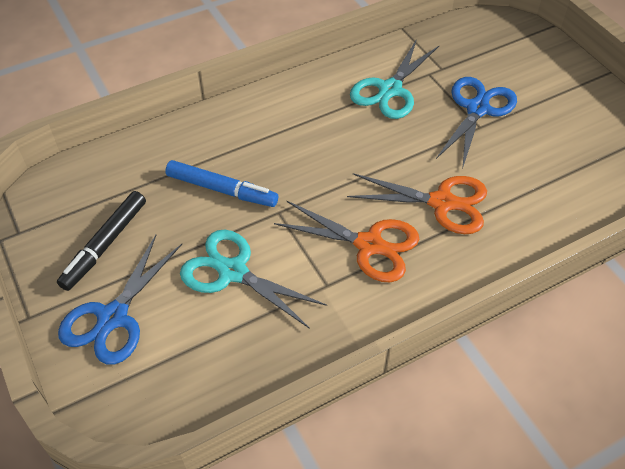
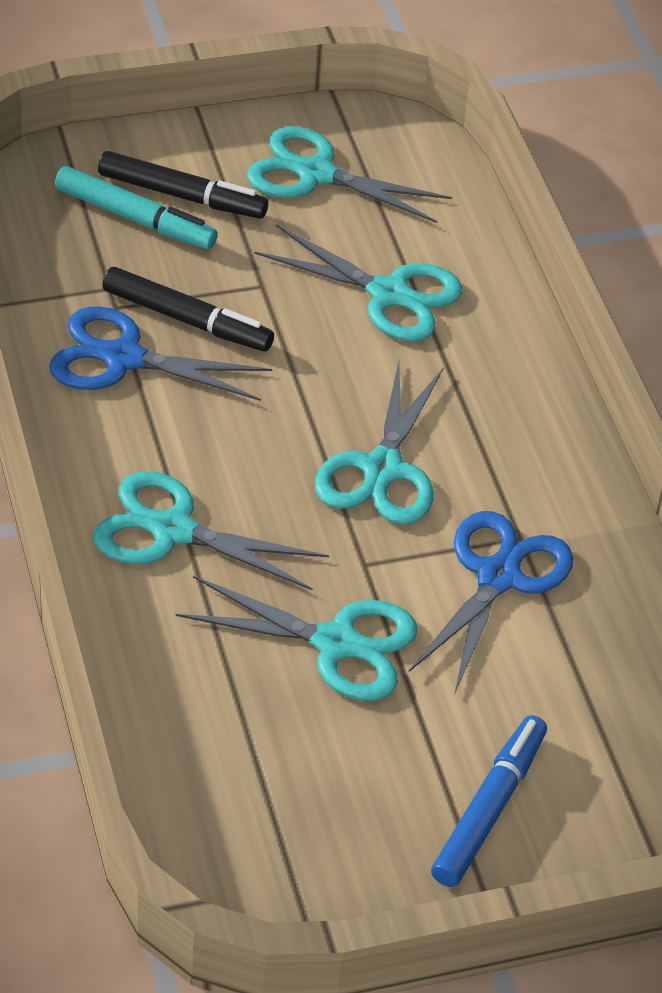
black marker: 1 -> 2
orange scissors: 2 -> 0
turquoise marker: 0 -> 1
turquoise scissors: 2 -> 5

